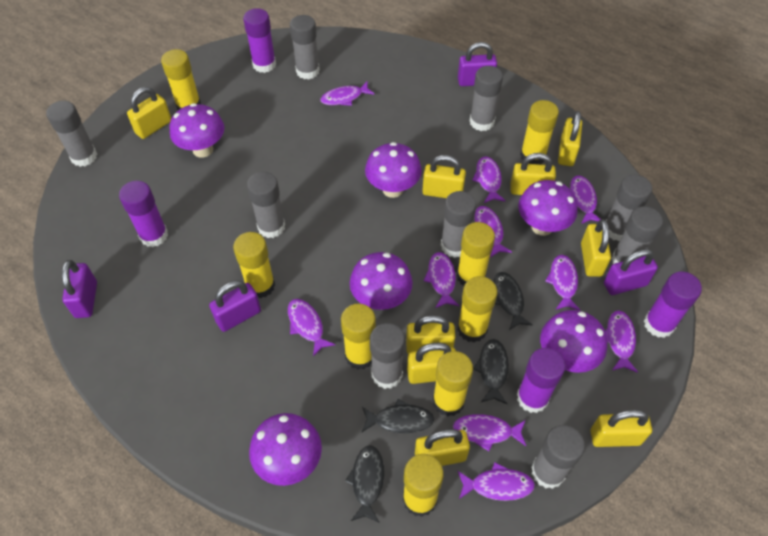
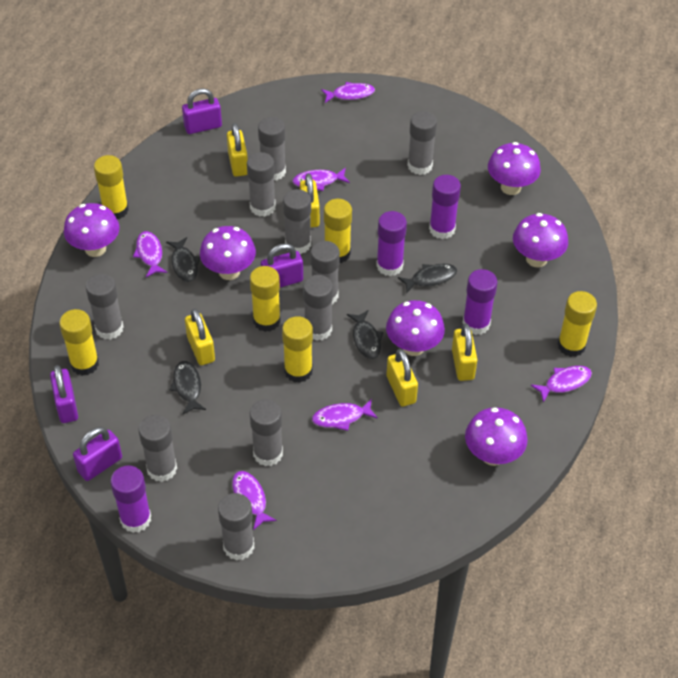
grey glue stick: 9 -> 10
purple fish: 10 -> 6
yellow glue stick: 8 -> 6
yellow padlock: 9 -> 5

